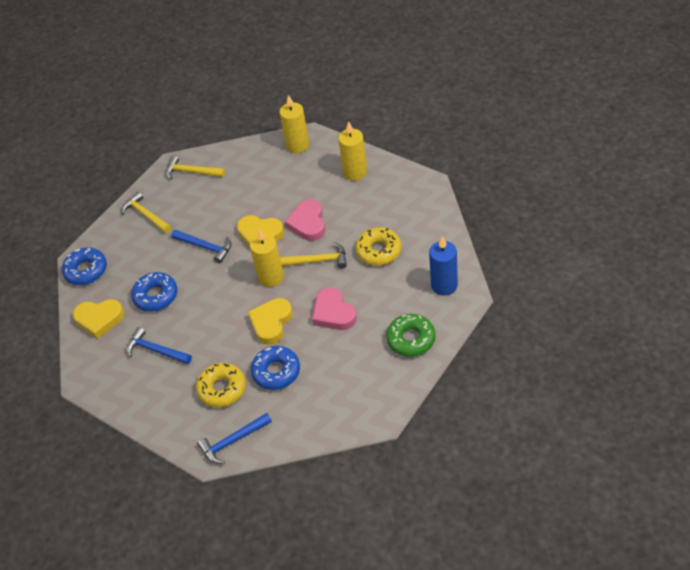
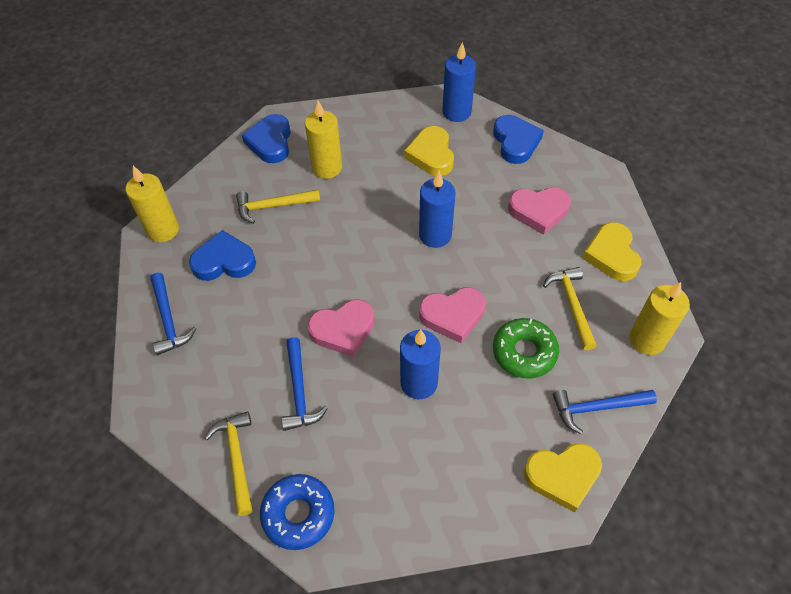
blue candle: 1 -> 3
blue donut: 3 -> 1
blue heart: 0 -> 3
pink heart: 2 -> 3
yellow donut: 2 -> 0

